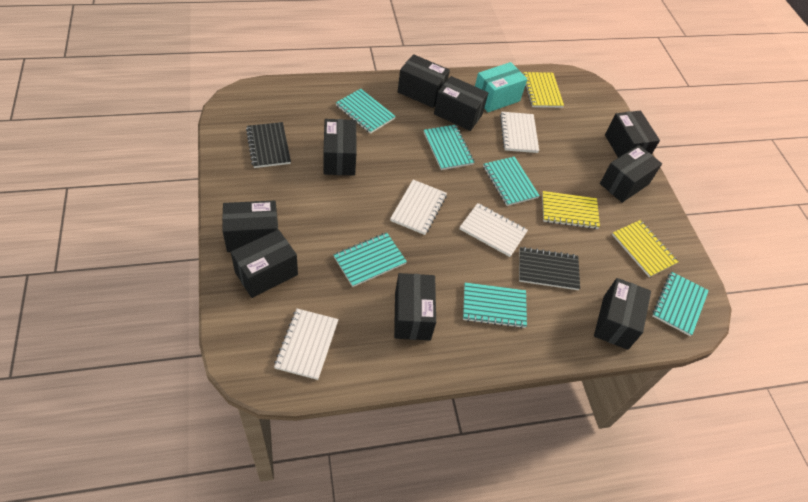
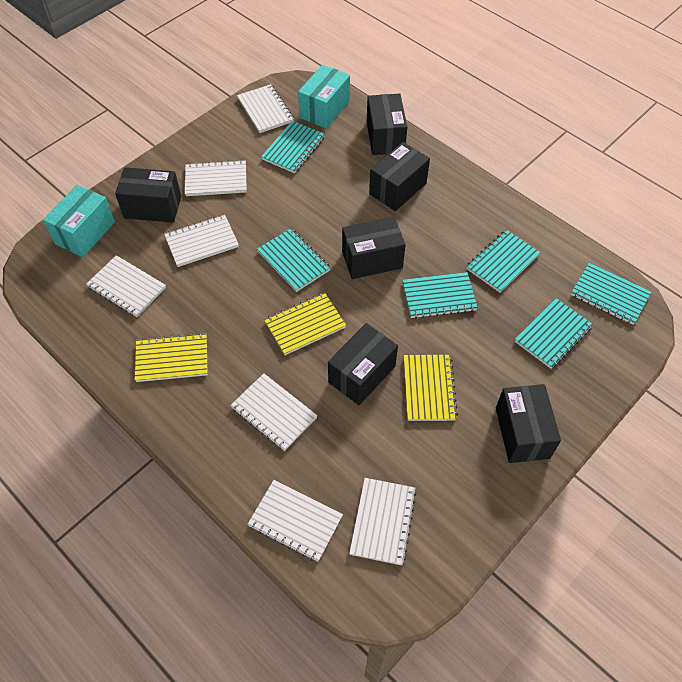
black box: 9 -> 6
black notebook: 2 -> 0
turquoise box: 1 -> 2
white notebook: 4 -> 7

